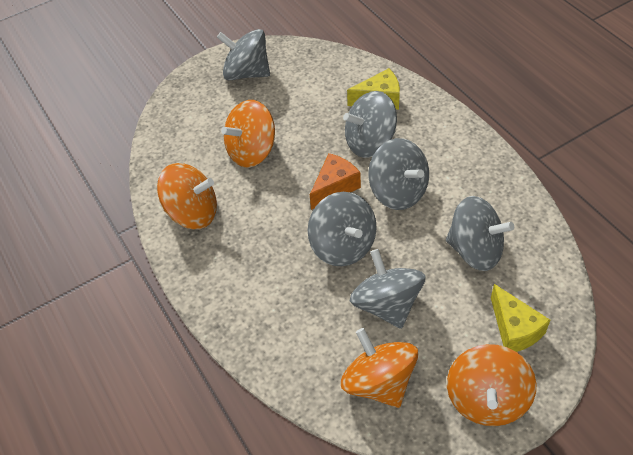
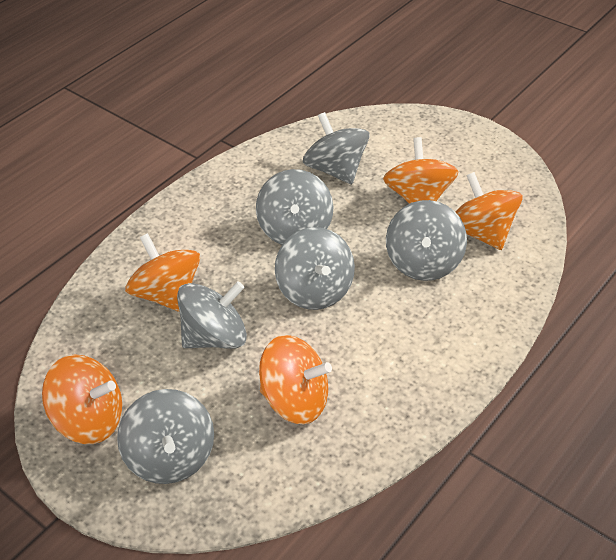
orange cheese: 1 -> 0
orange spinning top: 4 -> 5
yellow cheese: 2 -> 0

